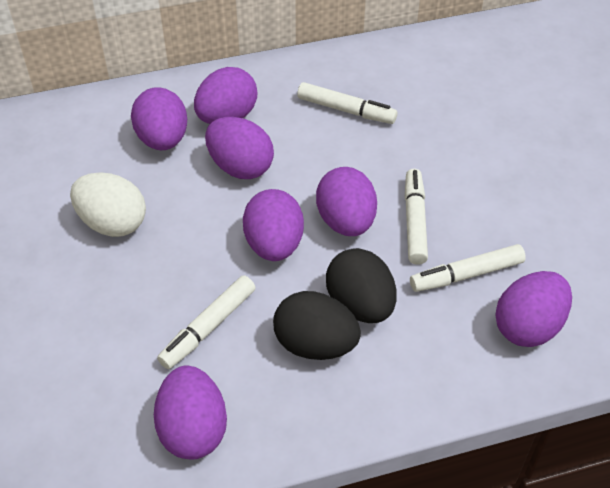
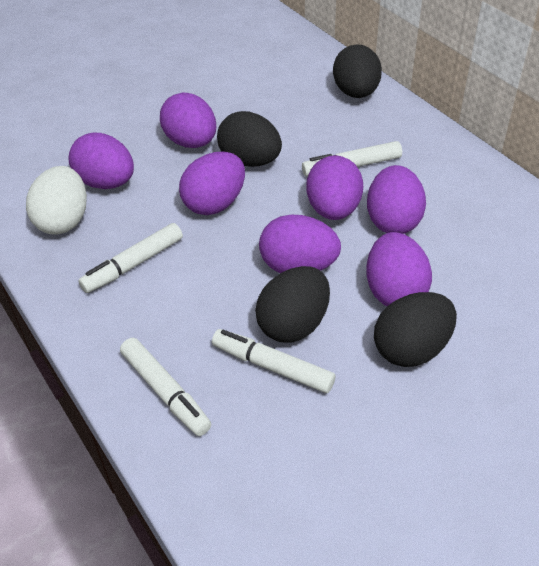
black egg: 2 -> 4

